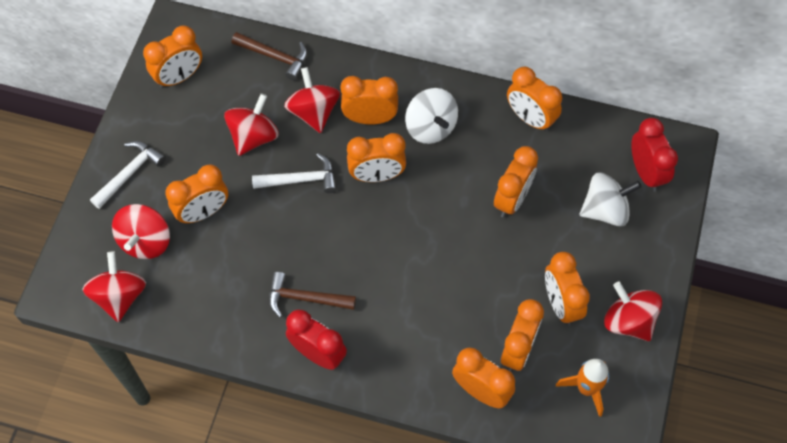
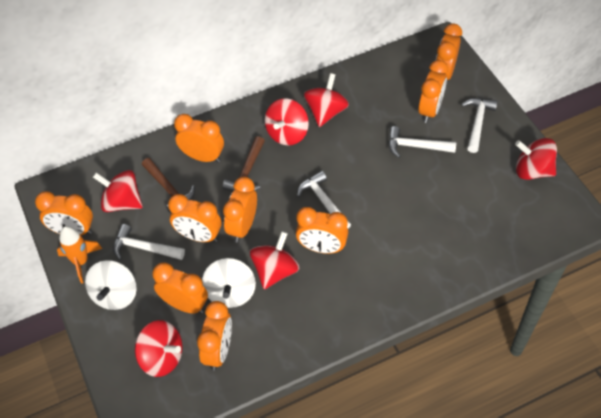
red clock: 2 -> 0
red spinning top: 5 -> 6
white hammer: 2 -> 4

